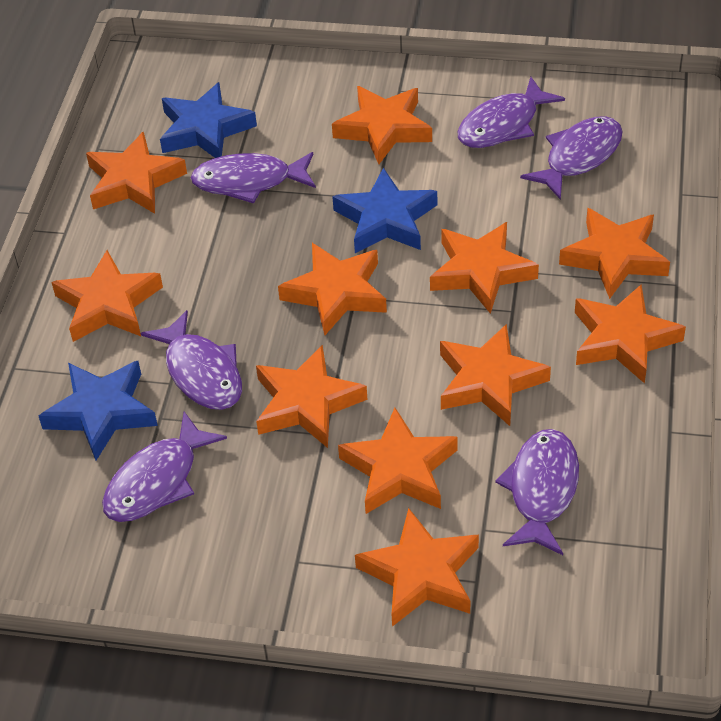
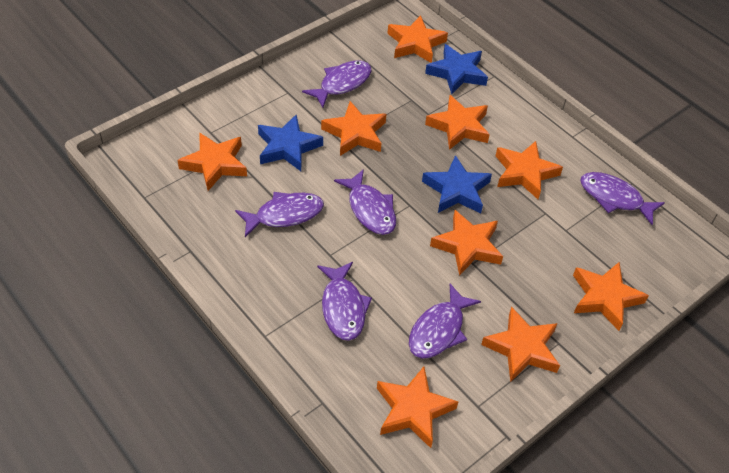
orange star: 11 -> 9

